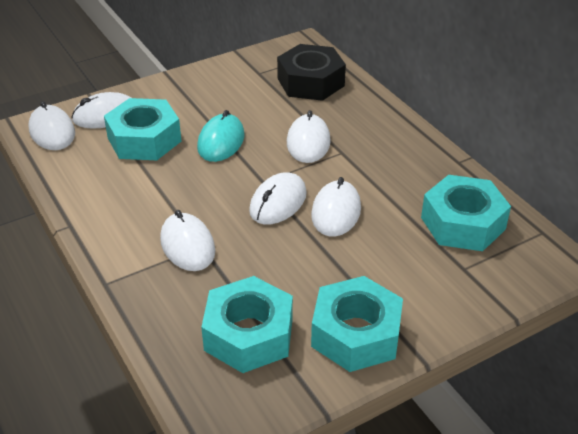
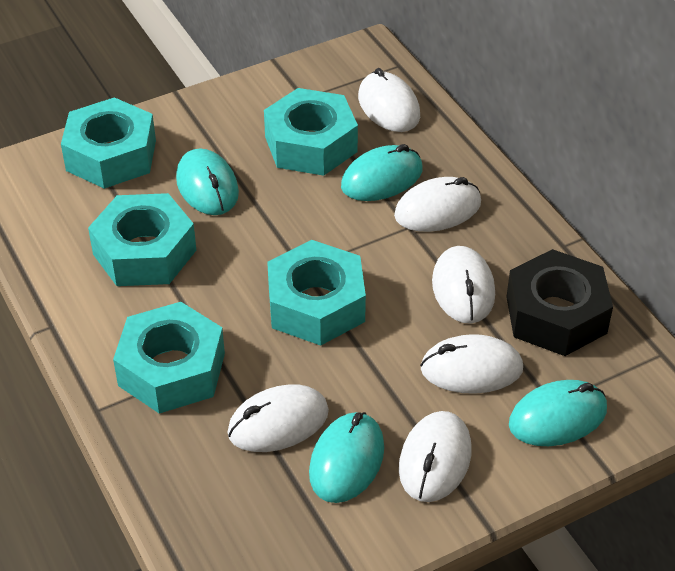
turquoise mouse: 1 -> 4
turquoise nut: 4 -> 5

